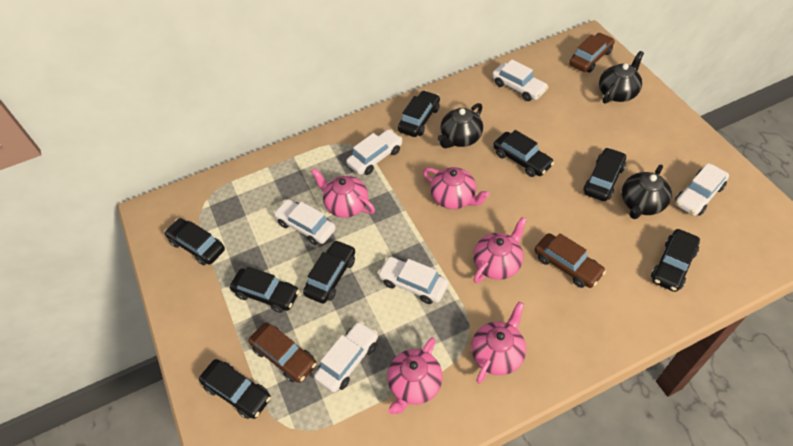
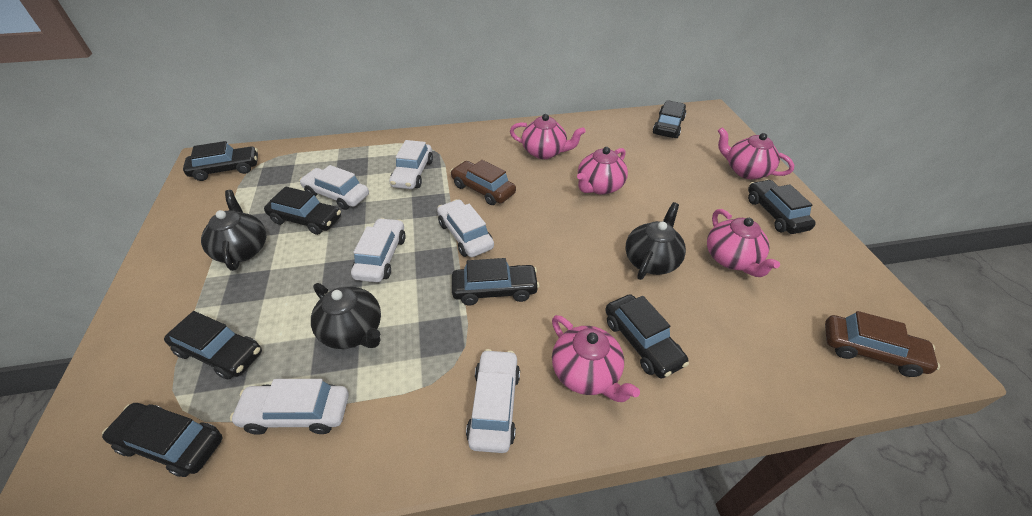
brown car: 3 -> 2

